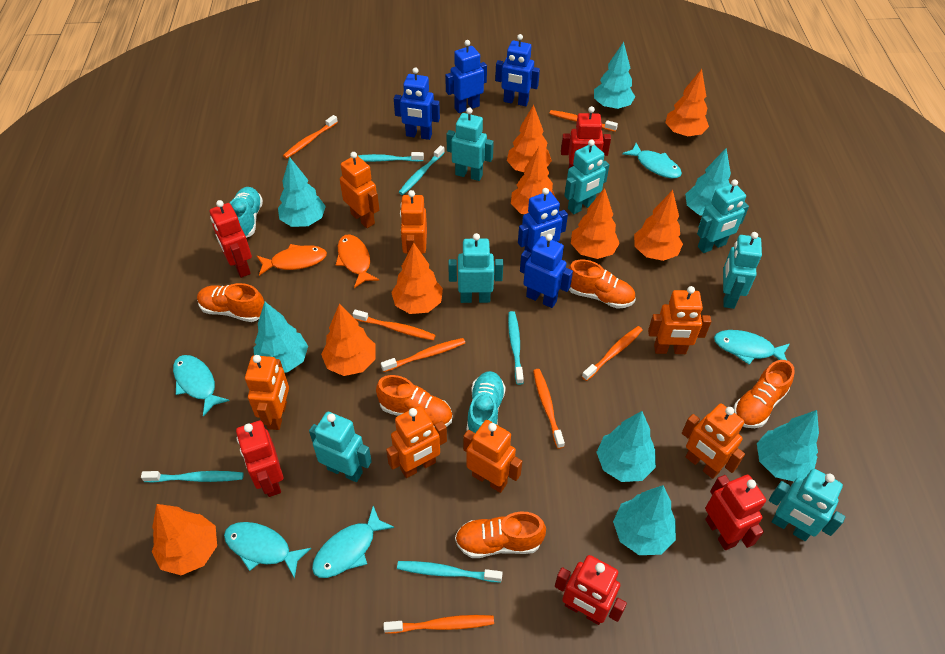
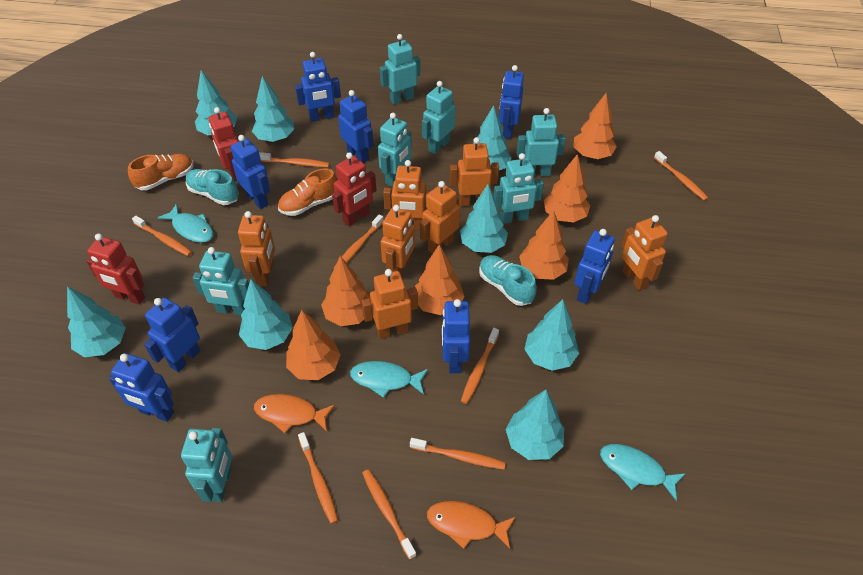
blue robot: 5 -> 8
orange shoe: 5 -> 2
orange toothbrush: 7 -> 8
orange tree: 8 -> 6
red robot: 5 -> 3
turquoise fish: 5 -> 3
turquoise toothbrush: 5 -> 0
turquoise tree: 7 -> 8

